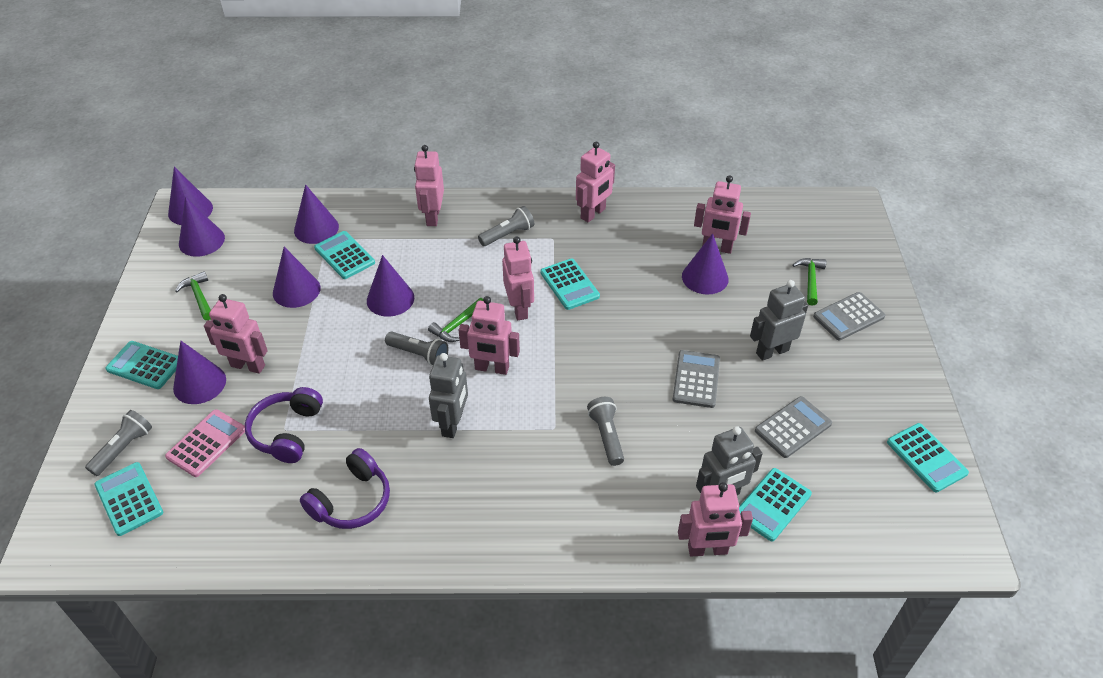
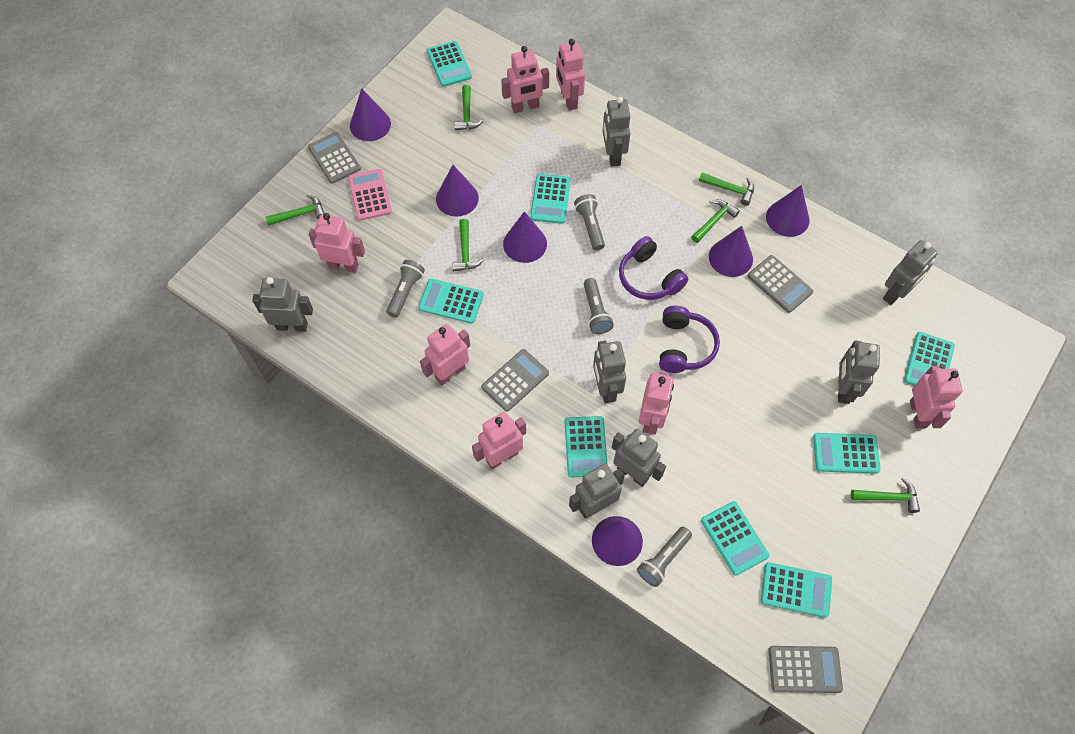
green hammer: 3 -> 6
grey calculator: 3 -> 4
grey robot: 3 -> 7
purple cone: 7 -> 6
turquoise calculator: 6 -> 8

